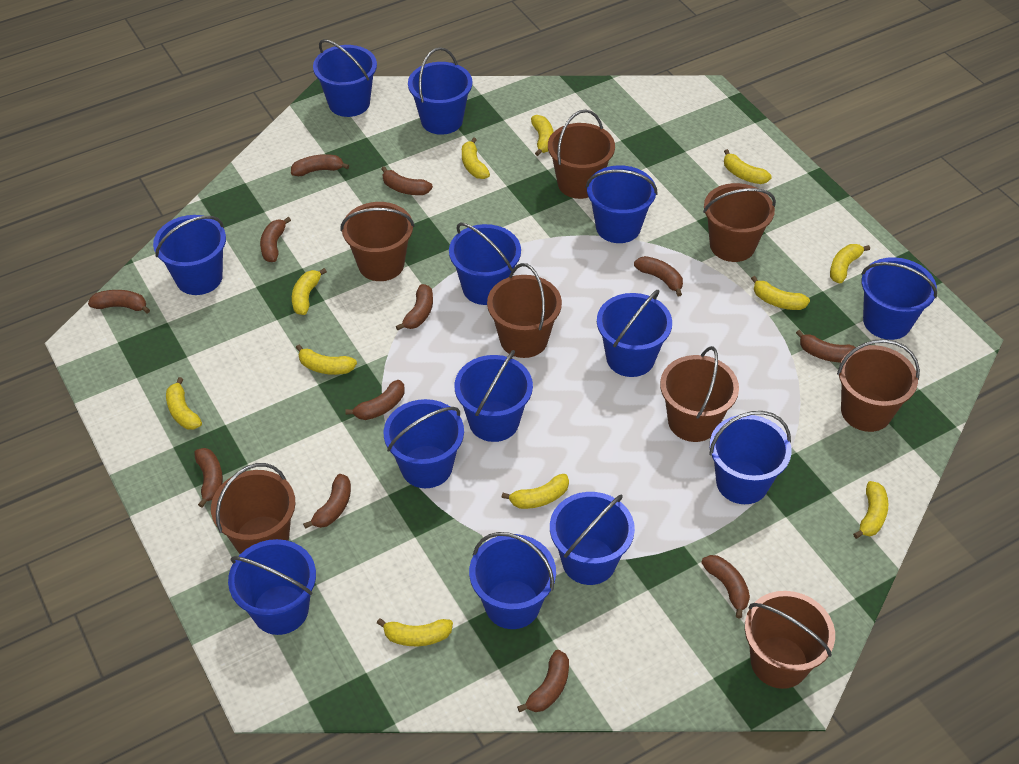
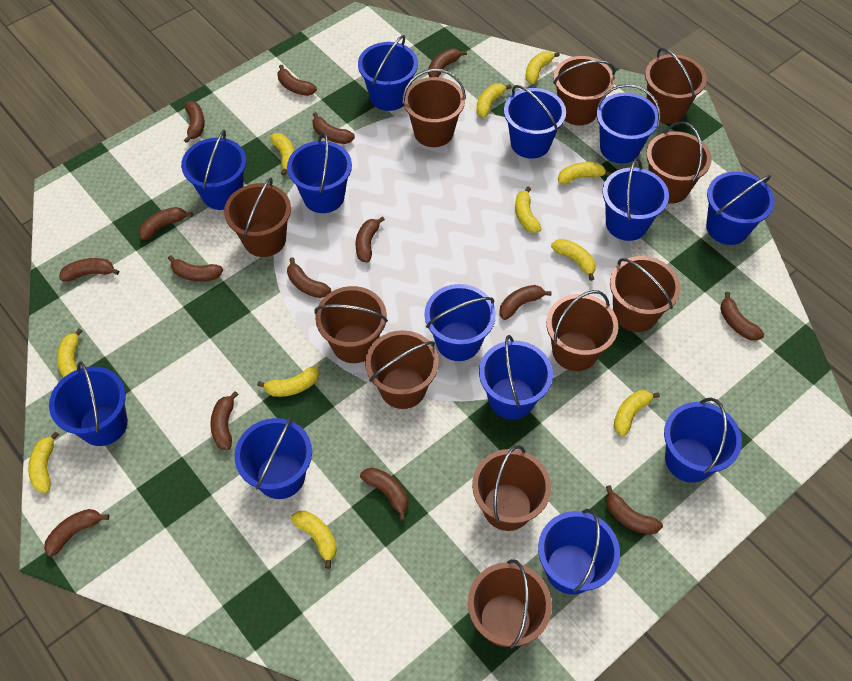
brown banana: 12 -> 15
brown bucket: 8 -> 11

